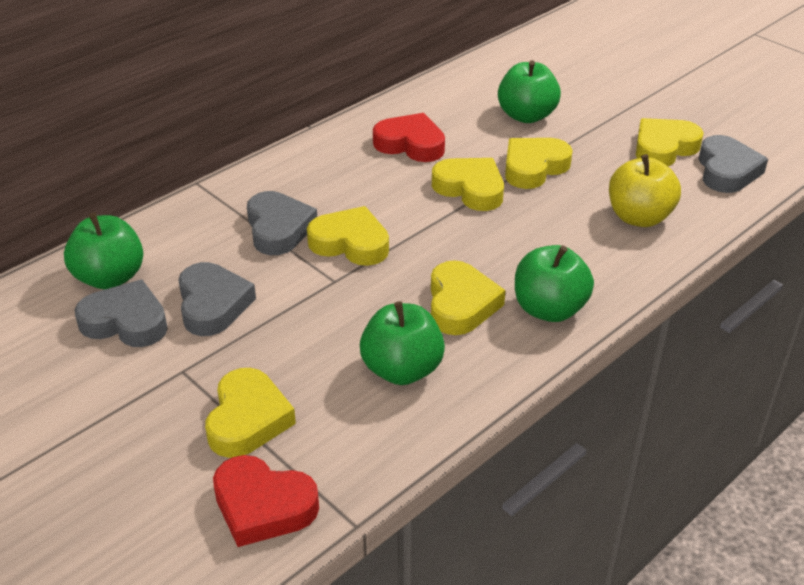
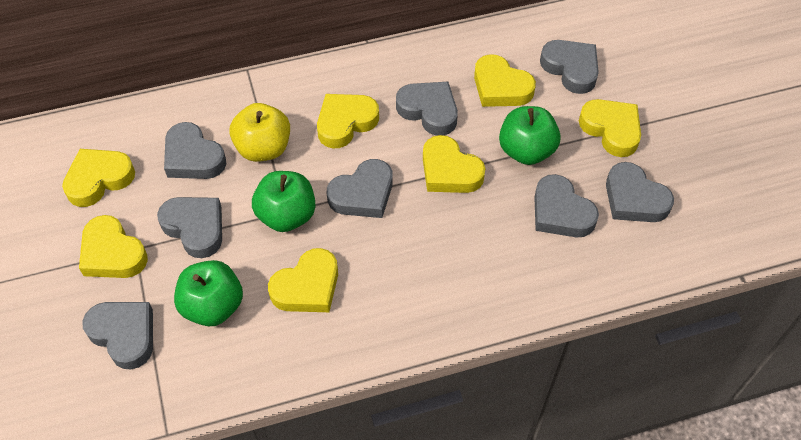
green apple: 4 -> 3
grey heart: 4 -> 8
red heart: 2 -> 0
yellow heart: 6 -> 7

